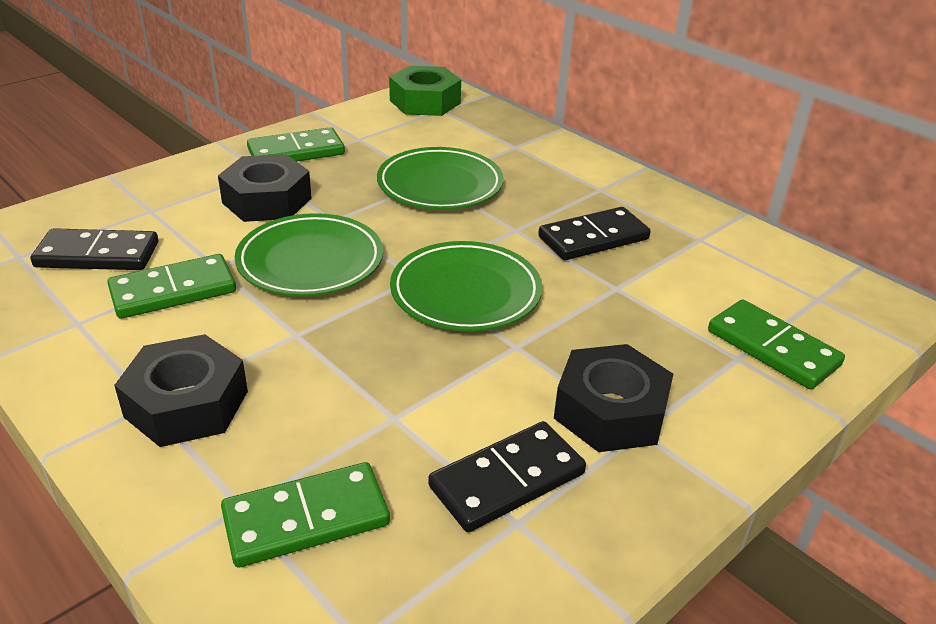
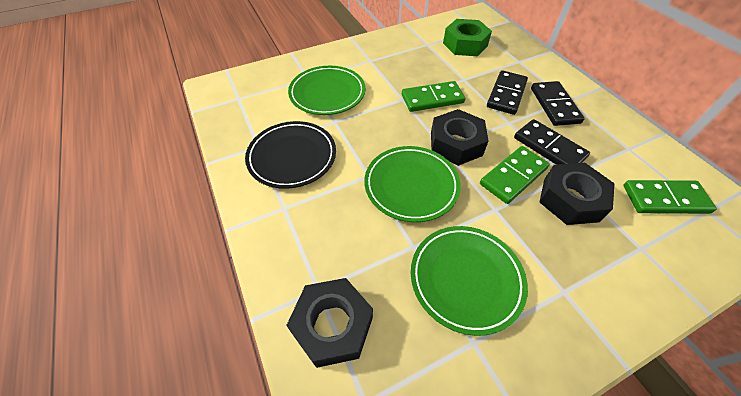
black plate: 0 -> 1
green domino: 4 -> 3

